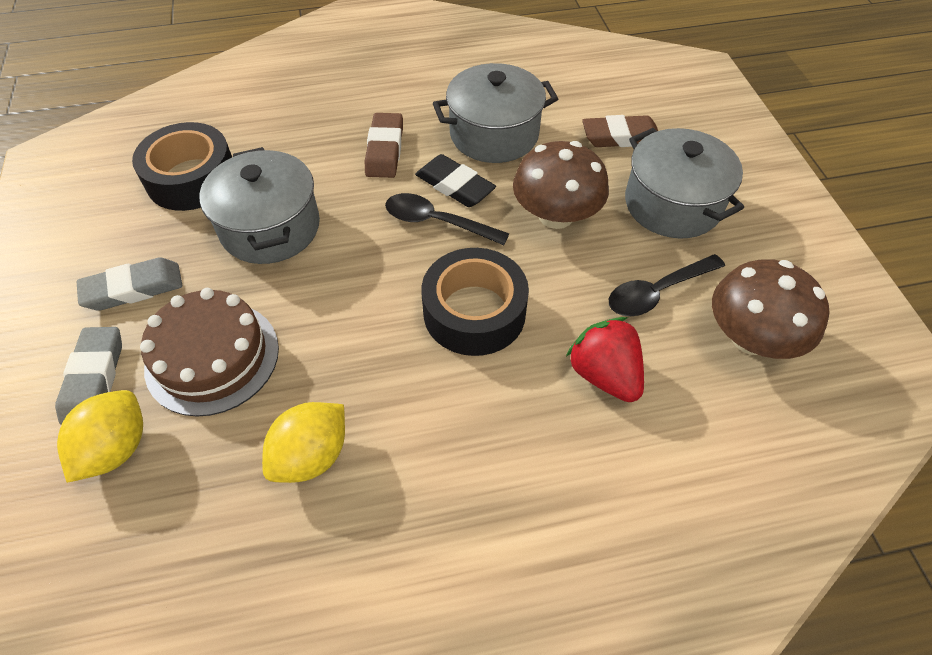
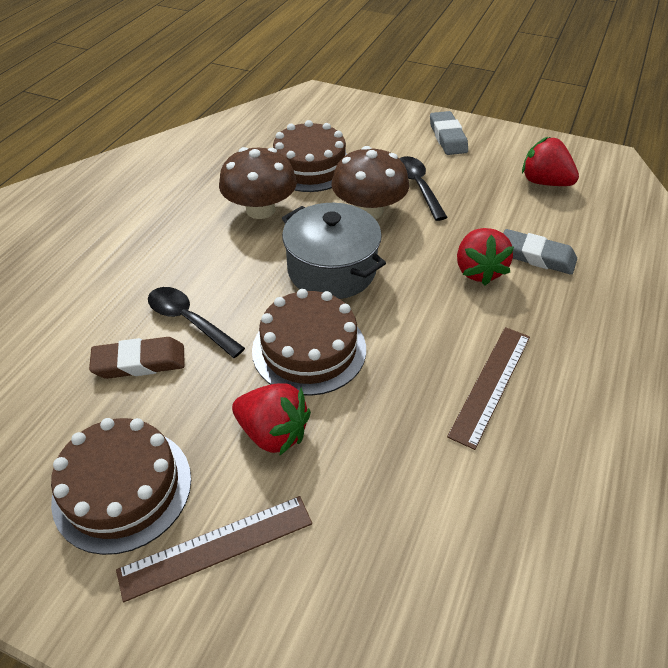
black eraser: 1 -> 0
black tape: 2 -> 0
brown cake: 1 -> 3
brown eraser: 2 -> 1
brown ruler: 0 -> 2
grey pot: 3 -> 1
red strawberry: 1 -> 3
yellow lemon: 2 -> 0

